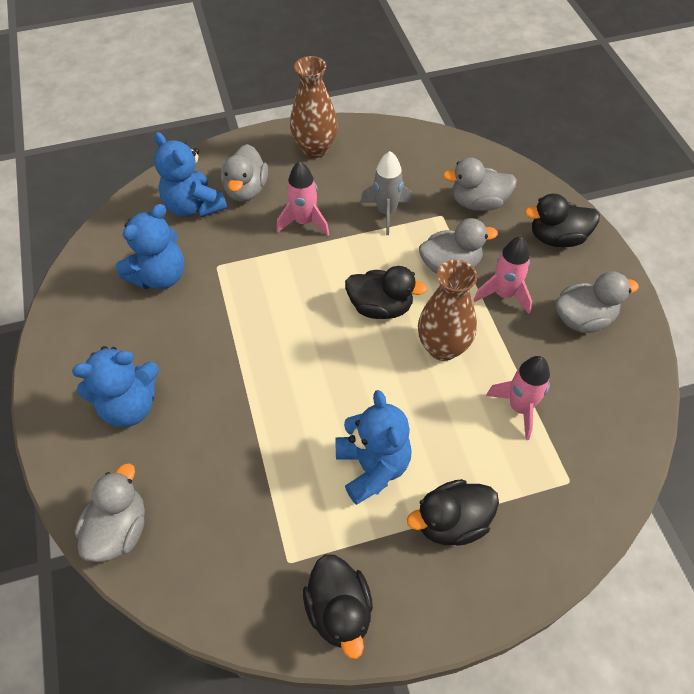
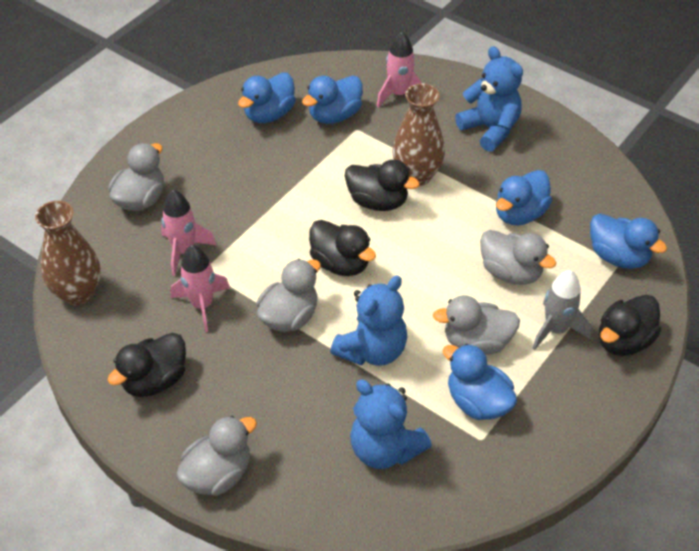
blue duck: 0 -> 5
blue teddy bear: 4 -> 3

